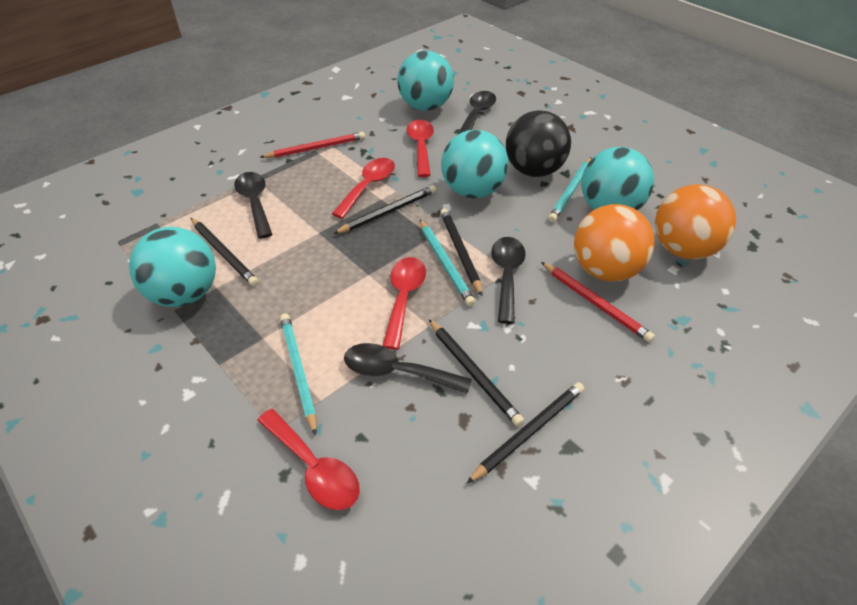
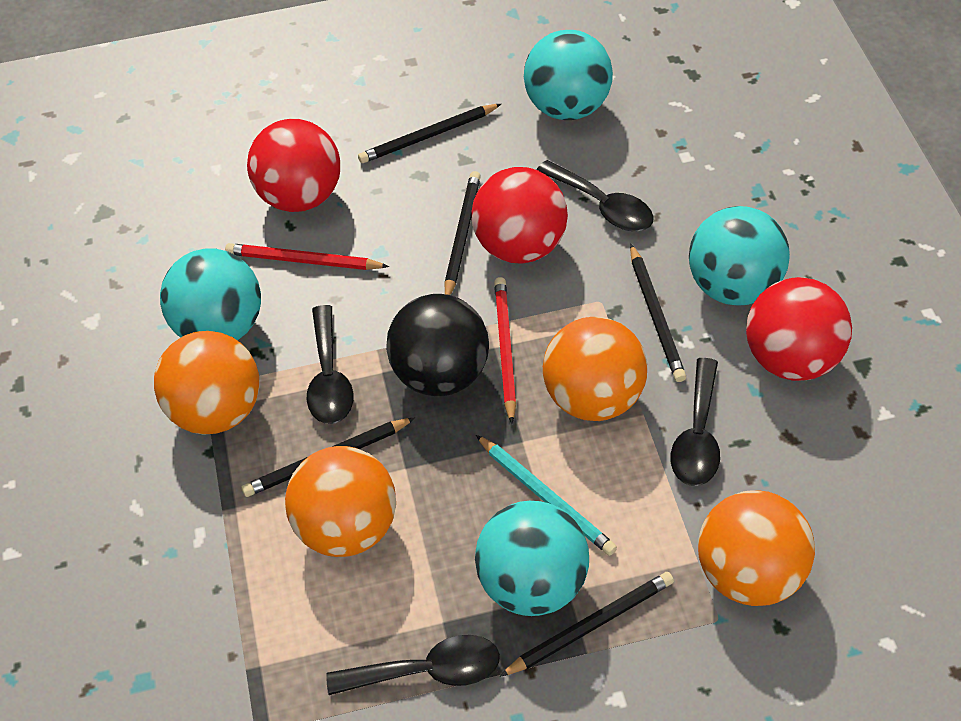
orange ball: 2 -> 4
red ball: 0 -> 3
red spoon: 4 -> 0
turquoise pencil: 3 -> 1

